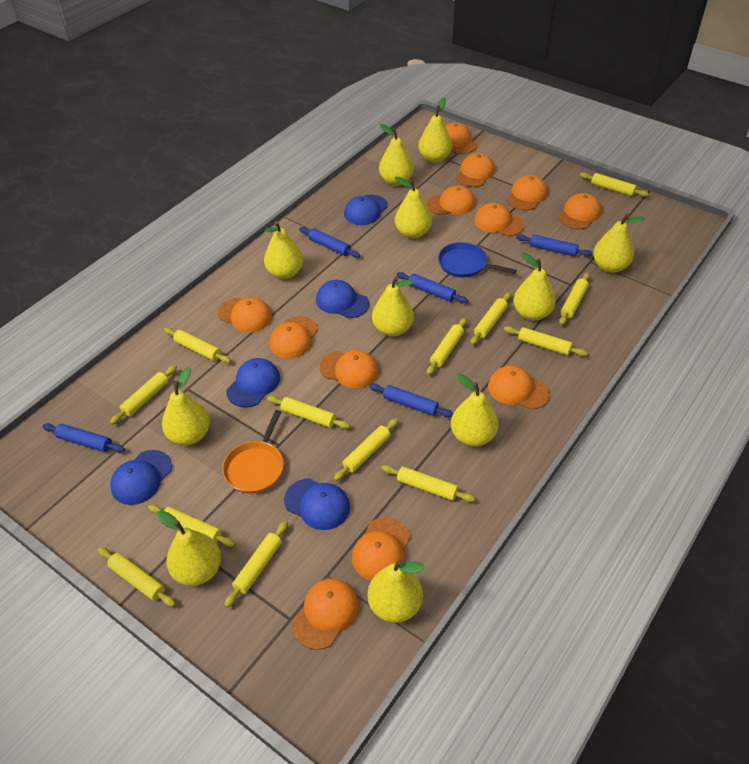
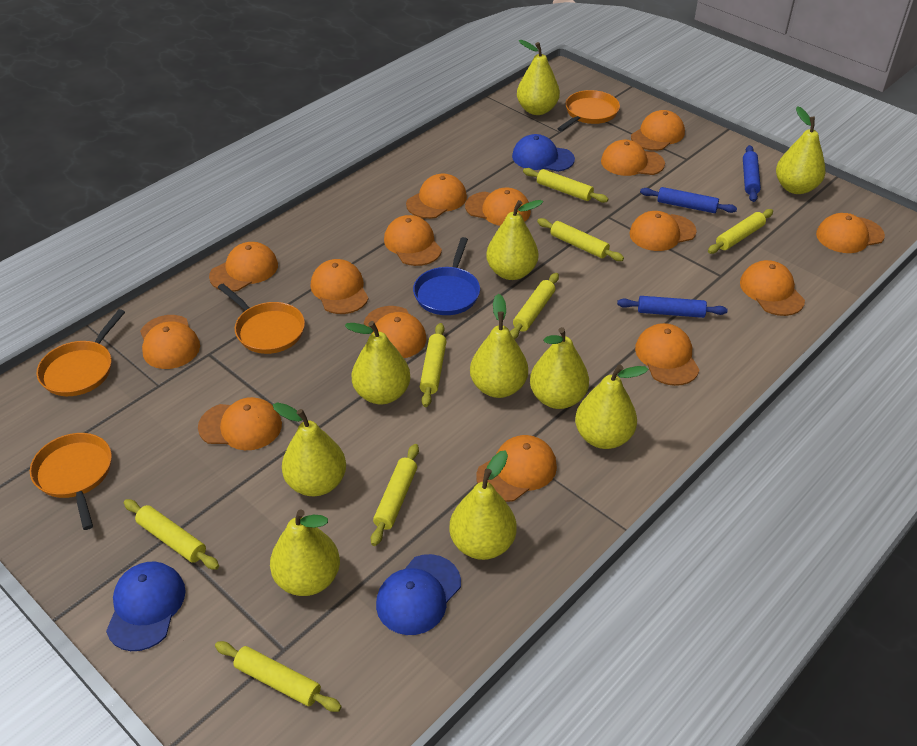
blue cap: 5 -> 3
blue rolling pin: 5 -> 3
orange cap: 12 -> 15
orange pan: 1 -> 4
yellow pear: 11 -> 10
yellow rolling pin: 13 -> 8

